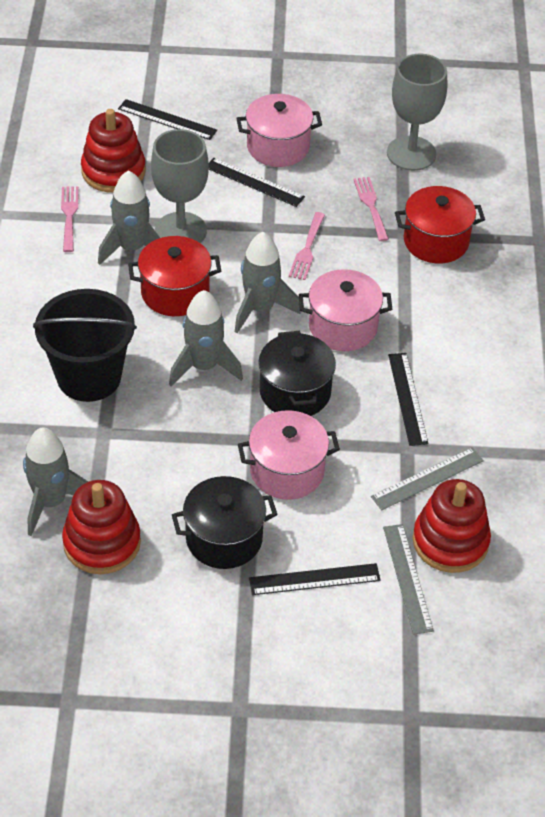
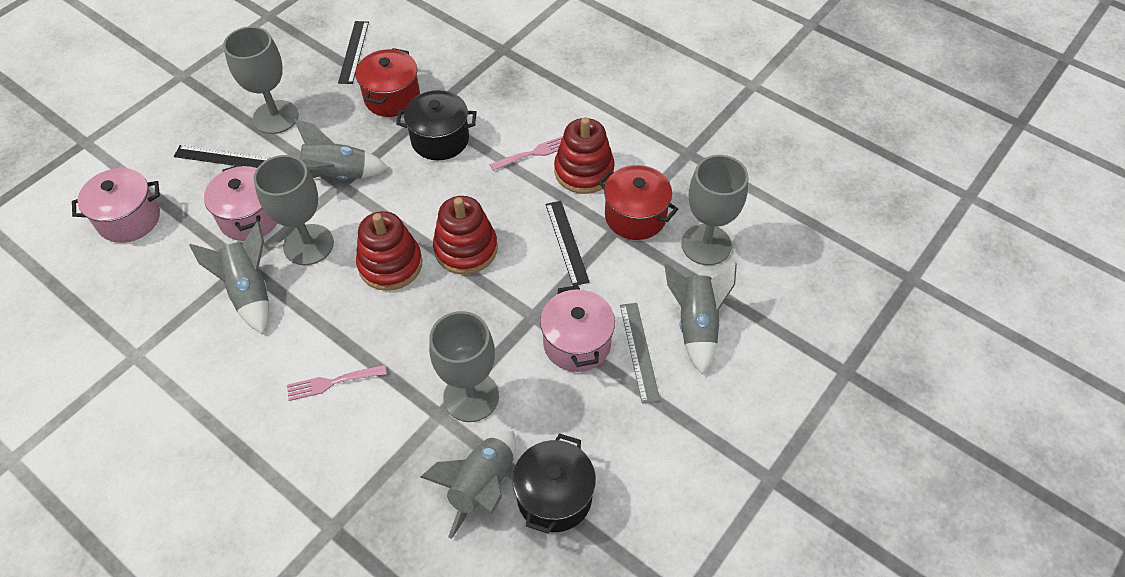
black bucket: 1 -> 0
black ruler: 4 -> 3
grey goblet: 2 -> 4
grey ruler: 2 -> 1
pink fork: 3 -> 2

